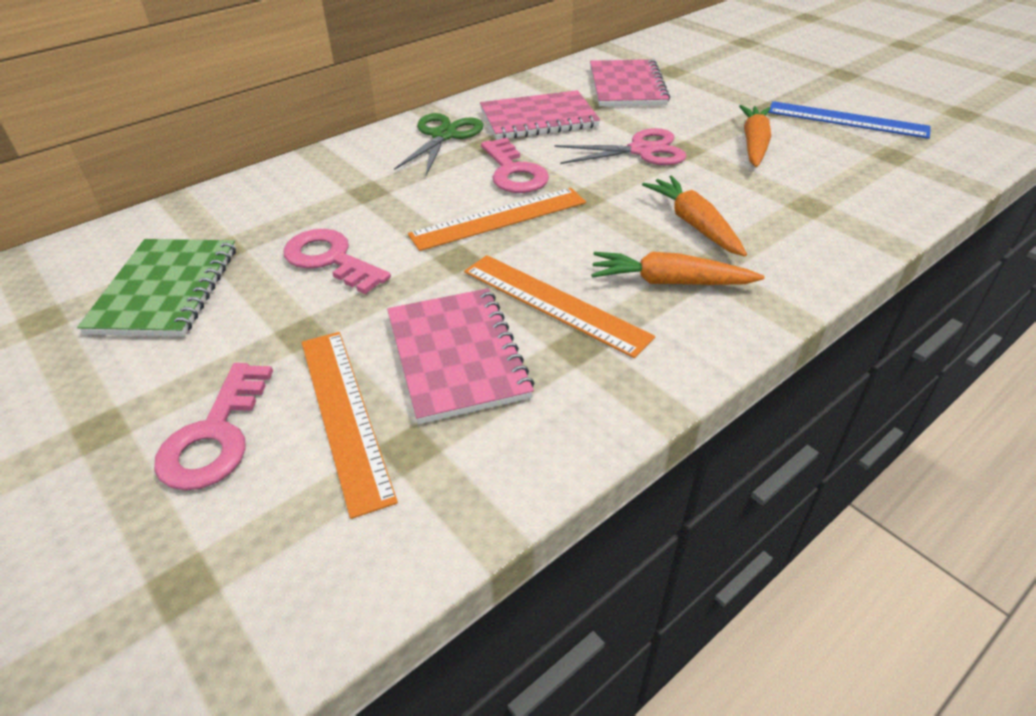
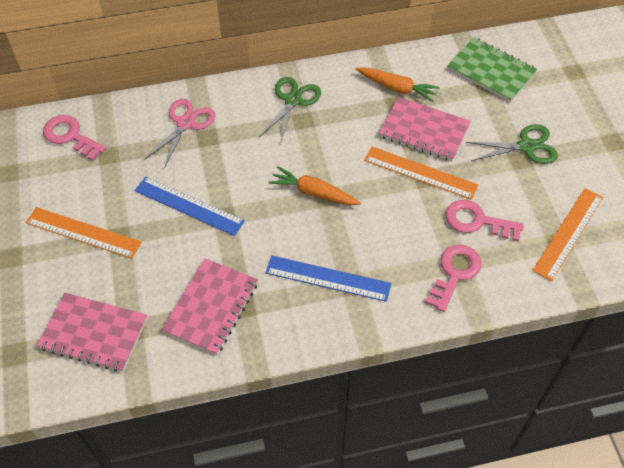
blue ruler: 1 -> 2
green scissors: 1 -> 2
orange carrot: 3 -> 2

